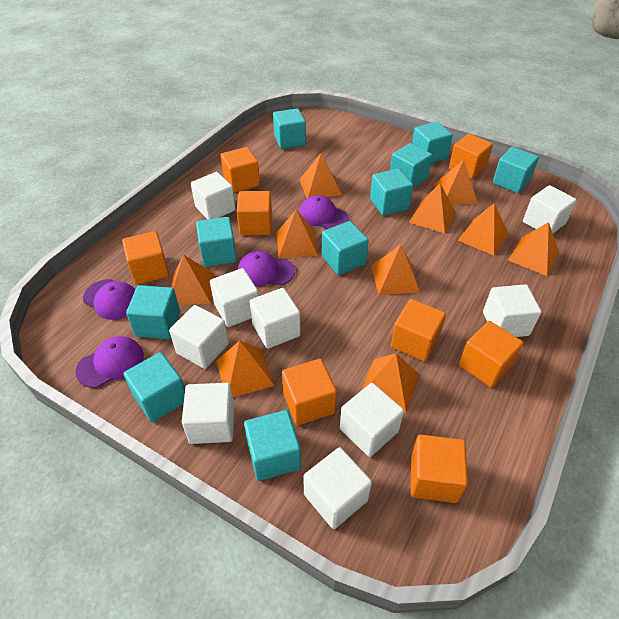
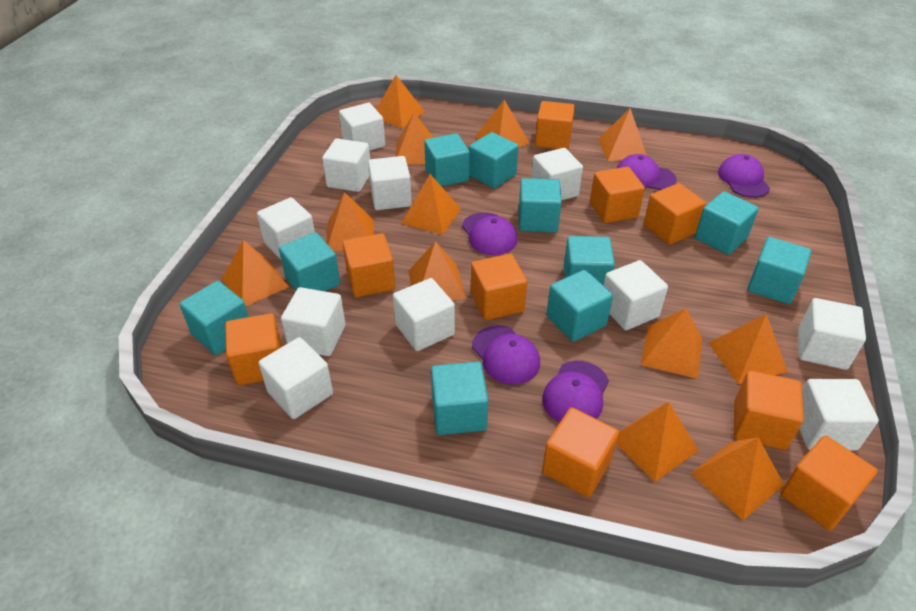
orange cube: 8 -> 9
orange pyramid: 10 -> 12
purple cap: 4 -> 5
white cube: 9 -> 11

